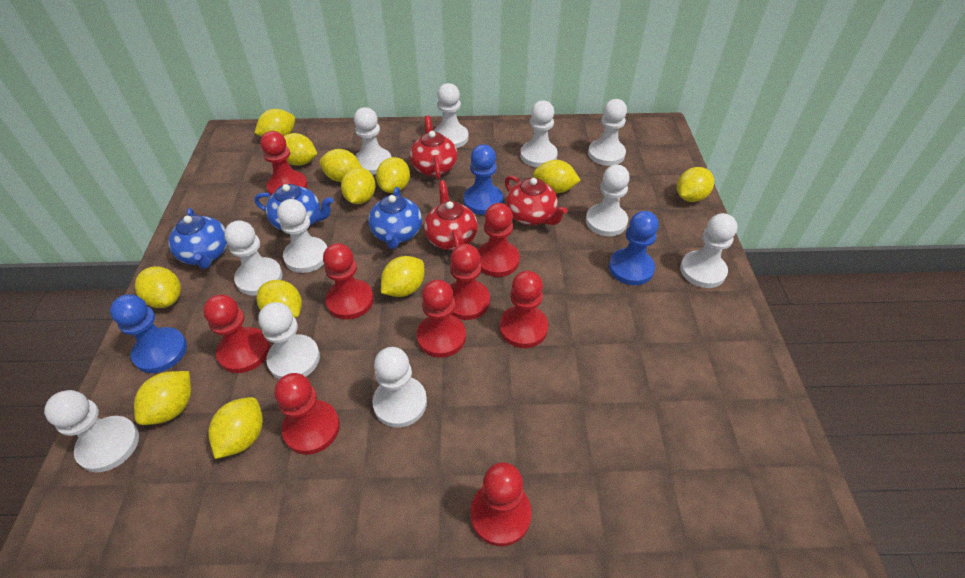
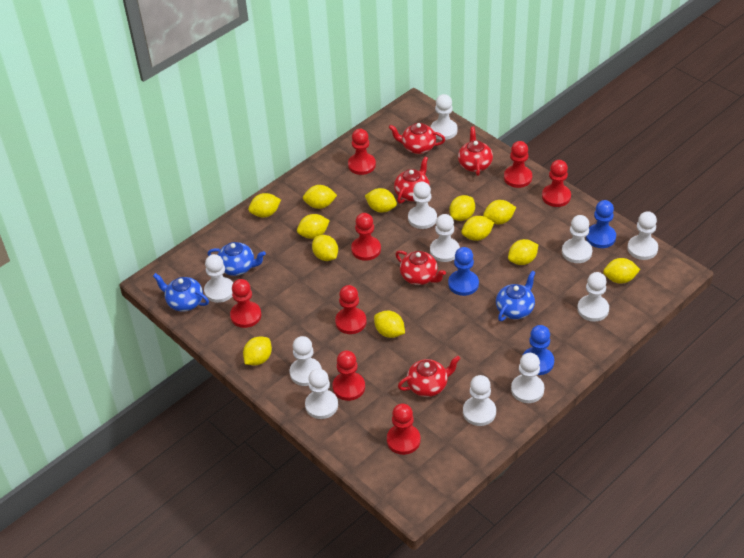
red pawn: 9 -> 8
red teapot: 3 -> 5

